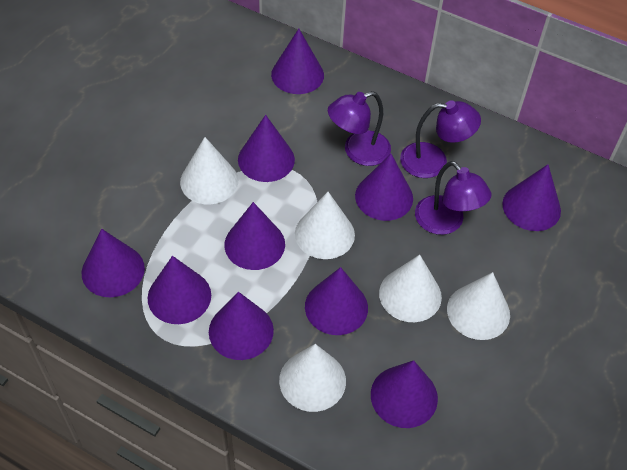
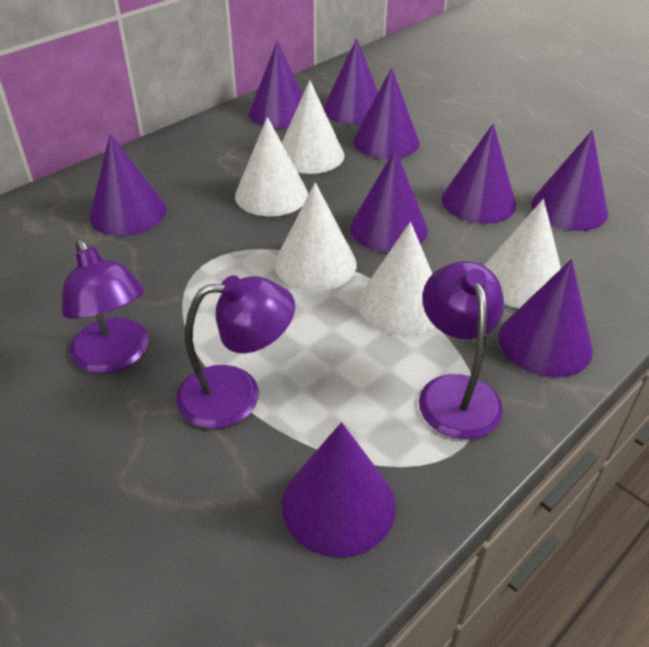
purple cone: 10 -> 9

